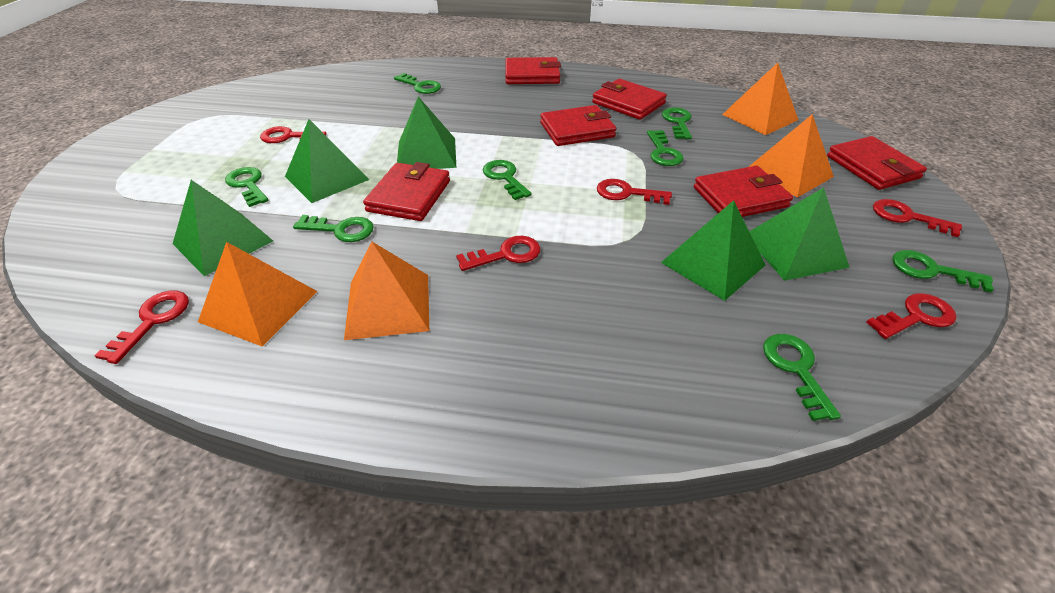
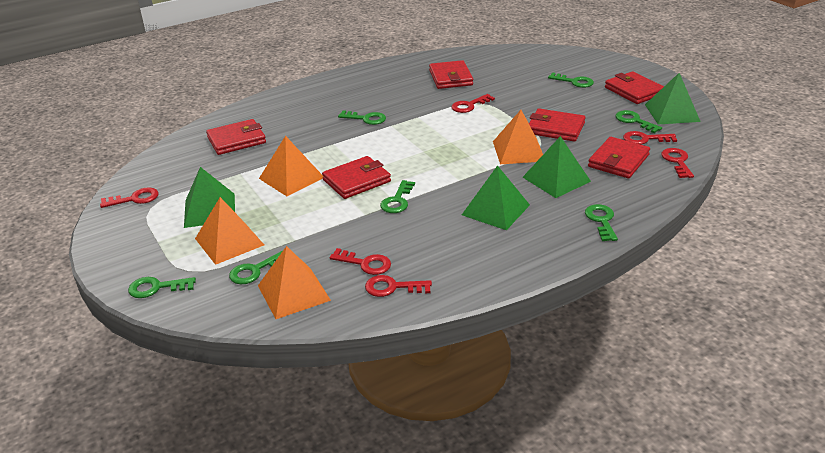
green key: 8 -> 7
green pyramid: 5 -> 4

